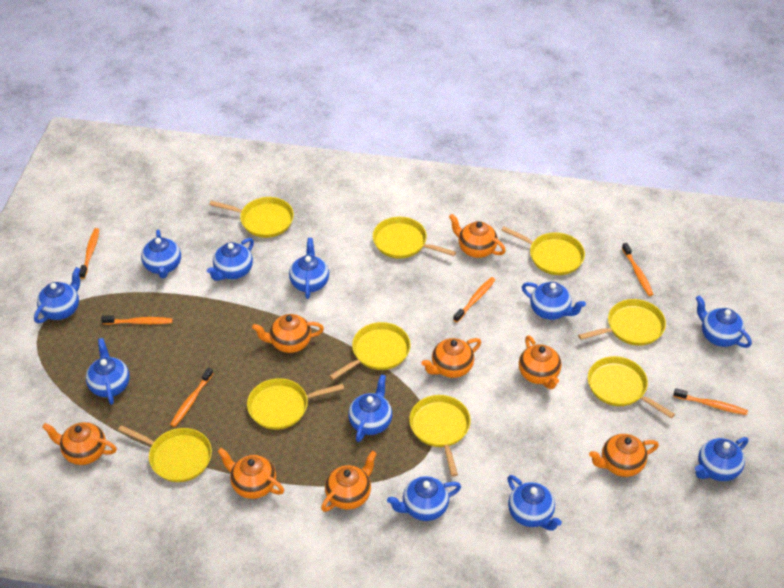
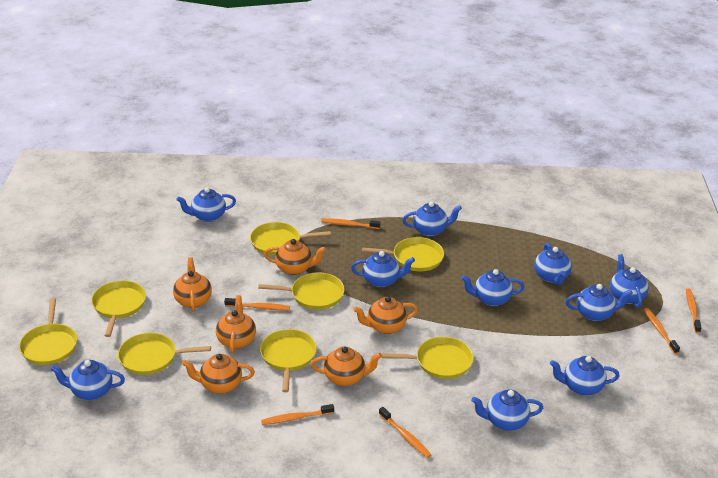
blue teapot: 11 -> 10
orange teapot: 8 -> 6
yellow pan: 9 -> 8

